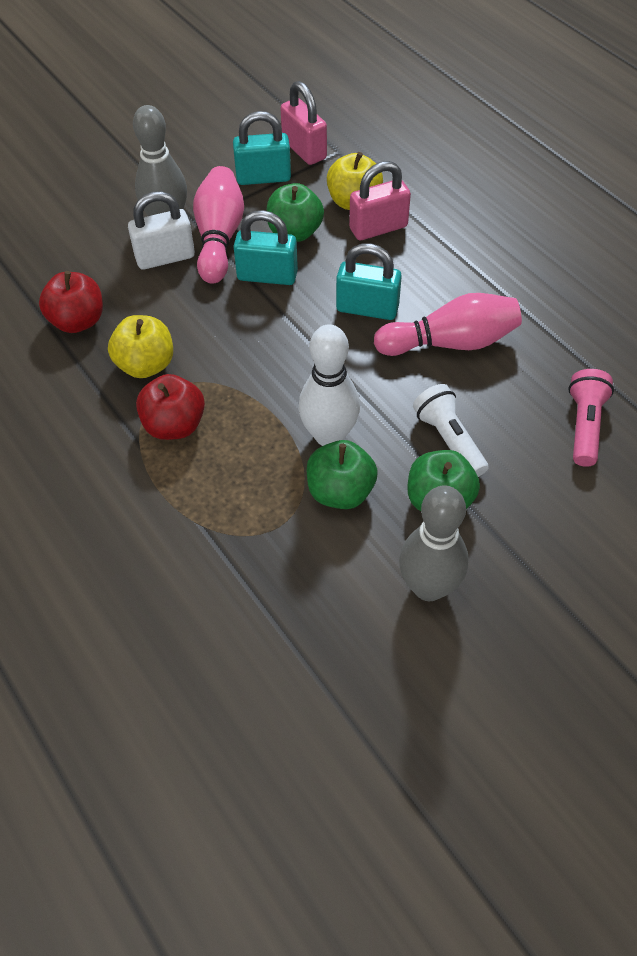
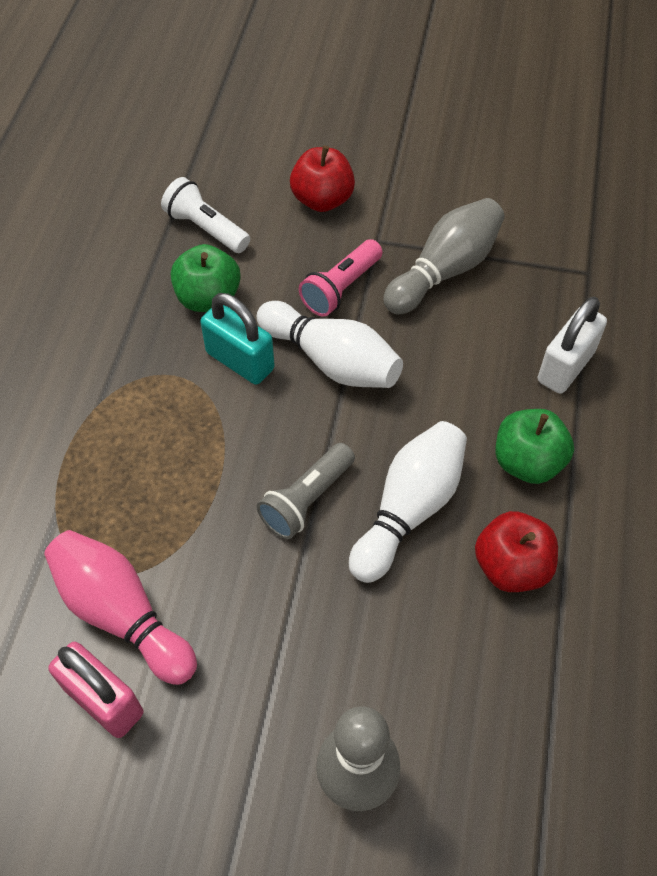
green apple: 3 -> 2
grey flashlight: 0 -> 1
pink bowling pin: 2 -> 1
pink padlock: 2 -> 1
turquoise padlock: 3 -> 1
white bowling pin: 1 -> 2
yellow apple: 2 -> 0

